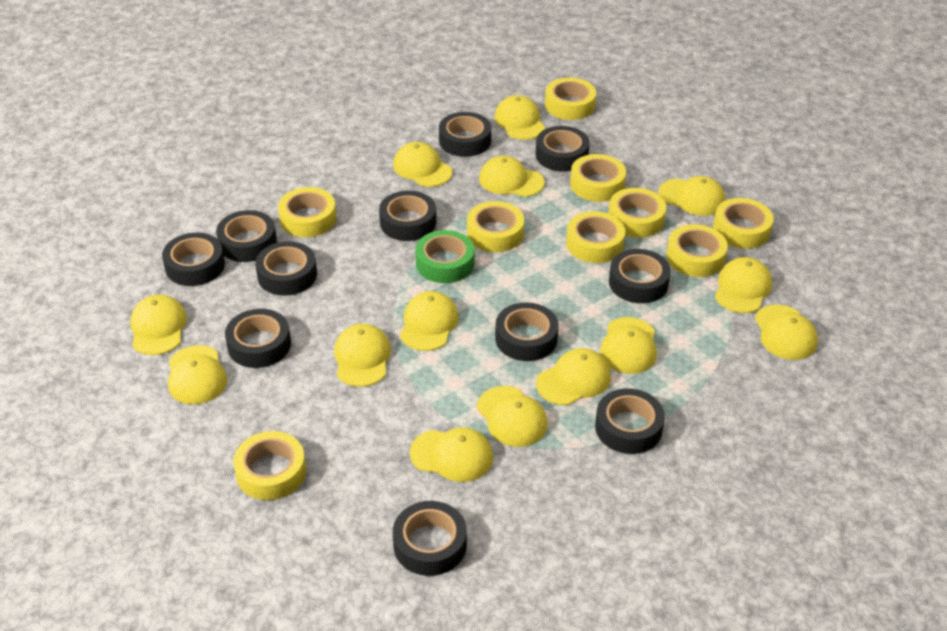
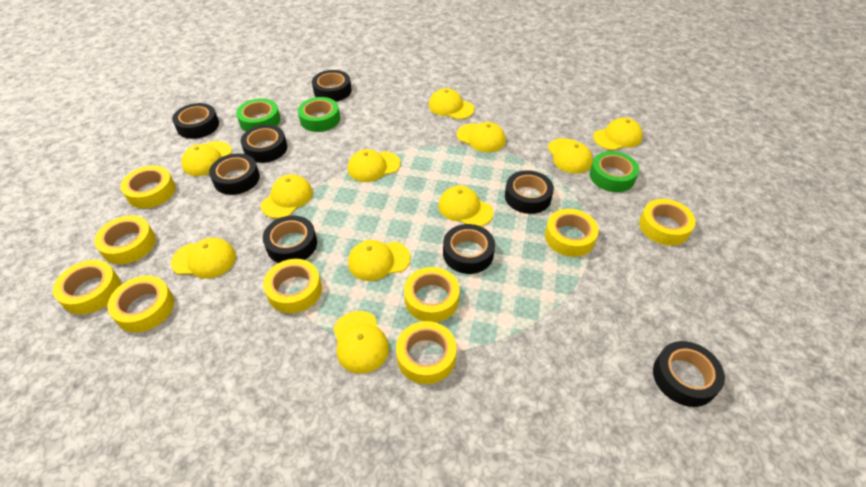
black tape: 11 -> 8
green tape: 1 -> 3
yellow cap: 14 -> 11

